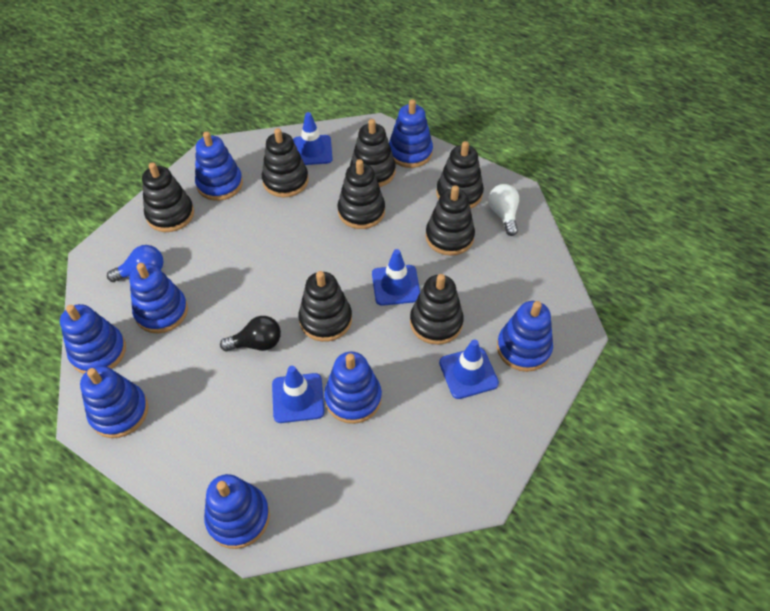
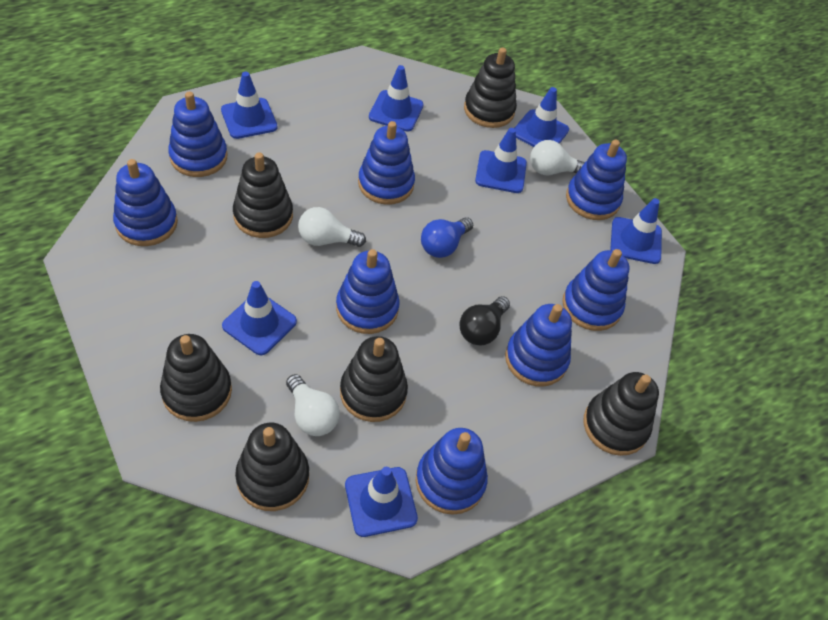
black stacking toy: 8 -> 6
blue traffic cone: 4 -> 7
white light bulb: 1 -> 3

